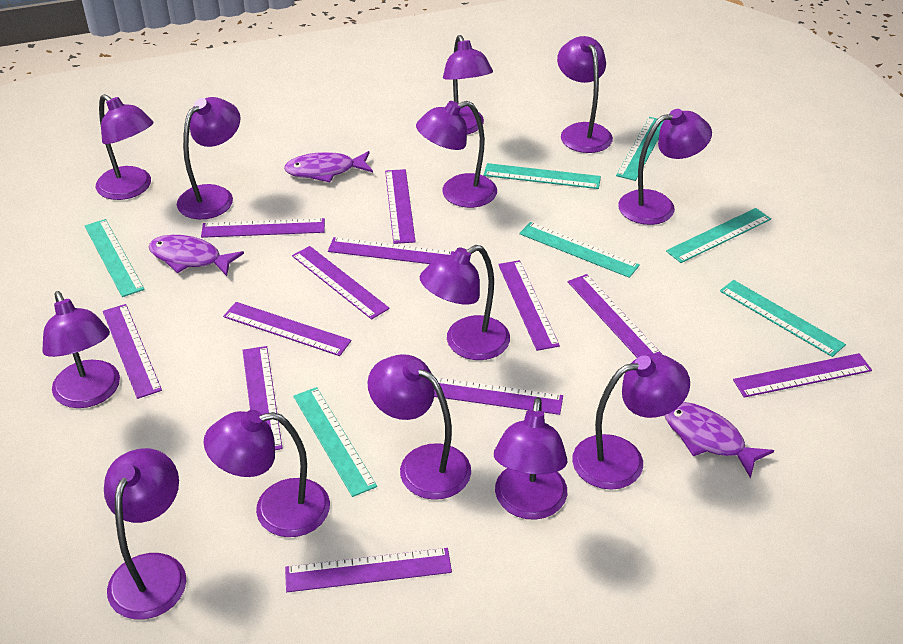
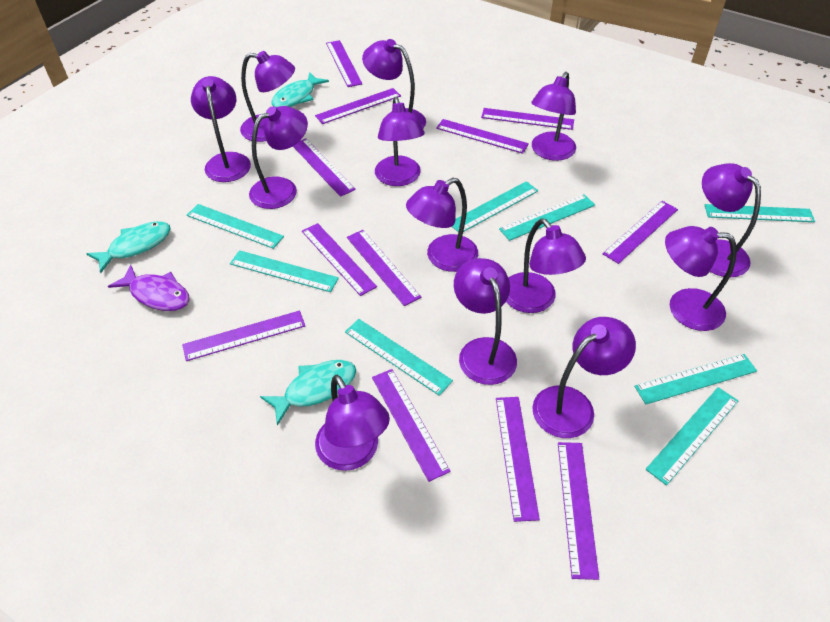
purple fish: 3 -> 1
turquoise fish: 0 -> 3
turquoise ruler: 7 -> 8

